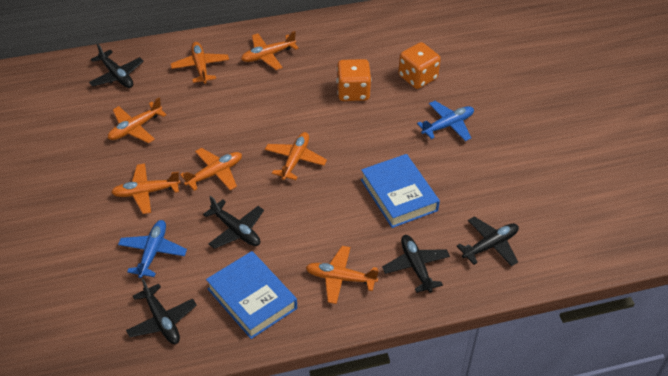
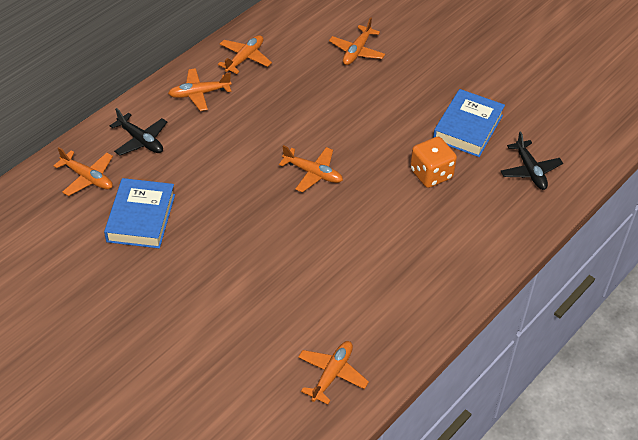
black plane: 5 -> 2
blue plane: 2 -> 0
orange dice: 2 -> 1
orange plane: 7 -> 6

